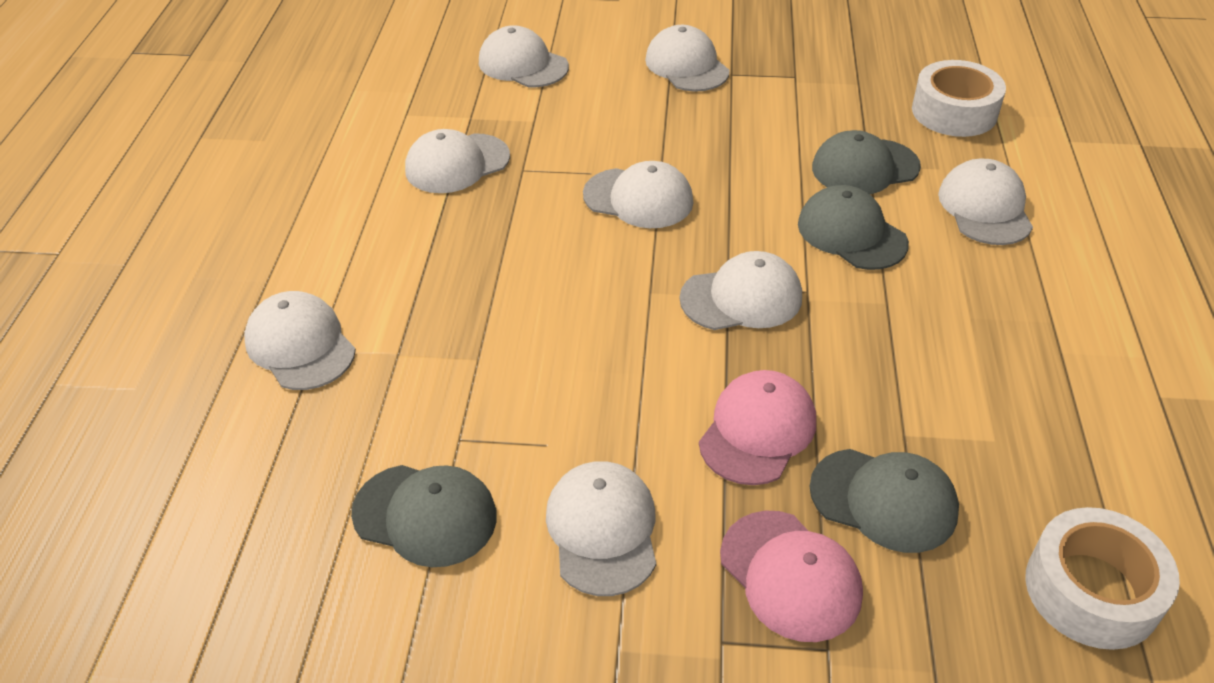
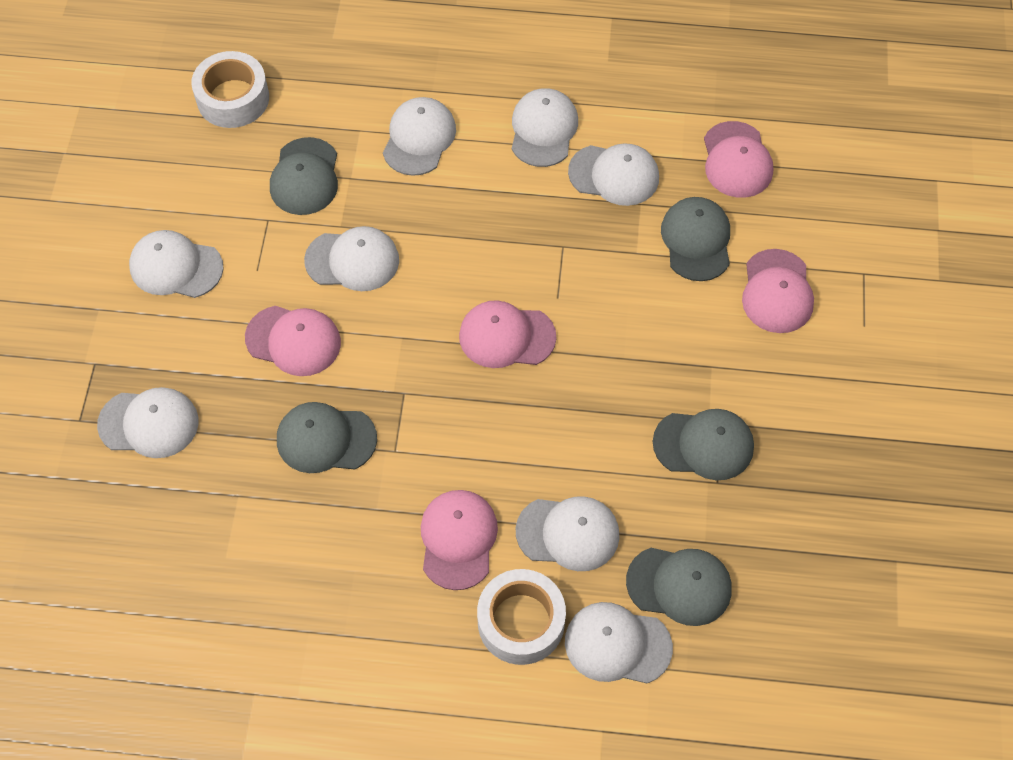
grey cap: 4 -> 5
pink cap: 2 -> 5

